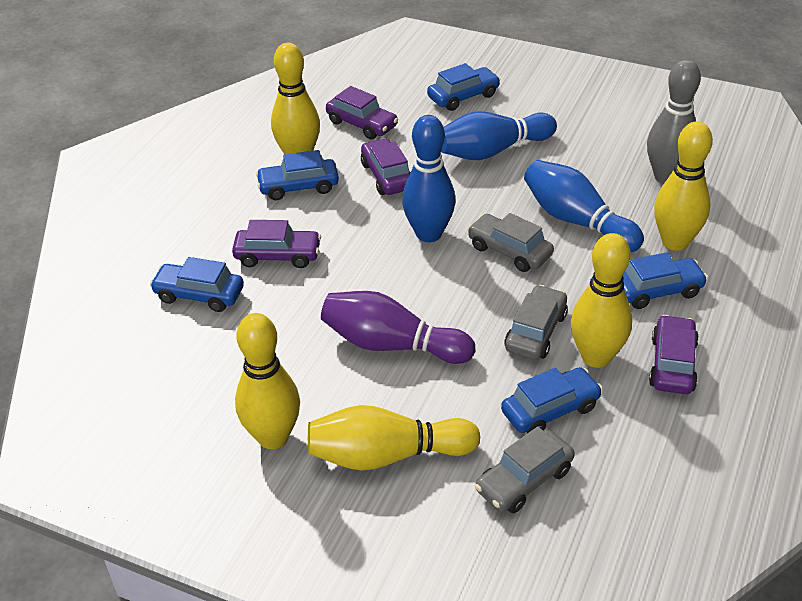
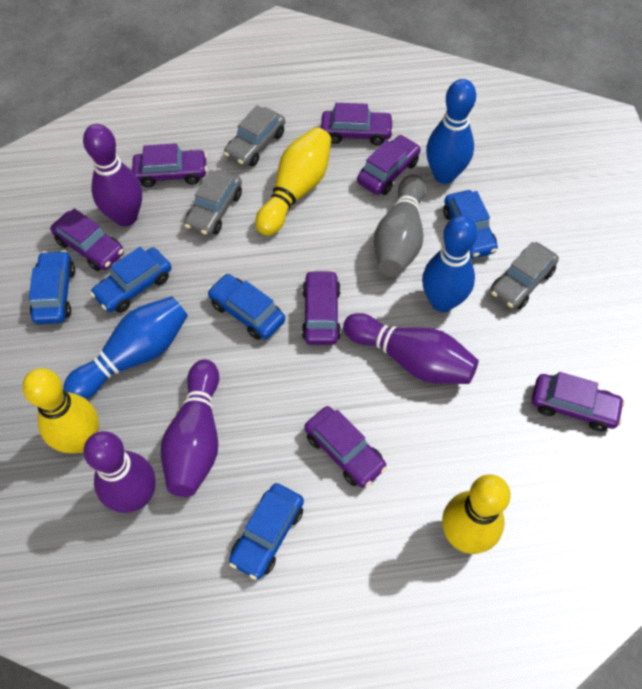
purple bowling pin: 1 -> 4
purple car: 4 -> 7
yellow bowling pin: 5 -> 3

